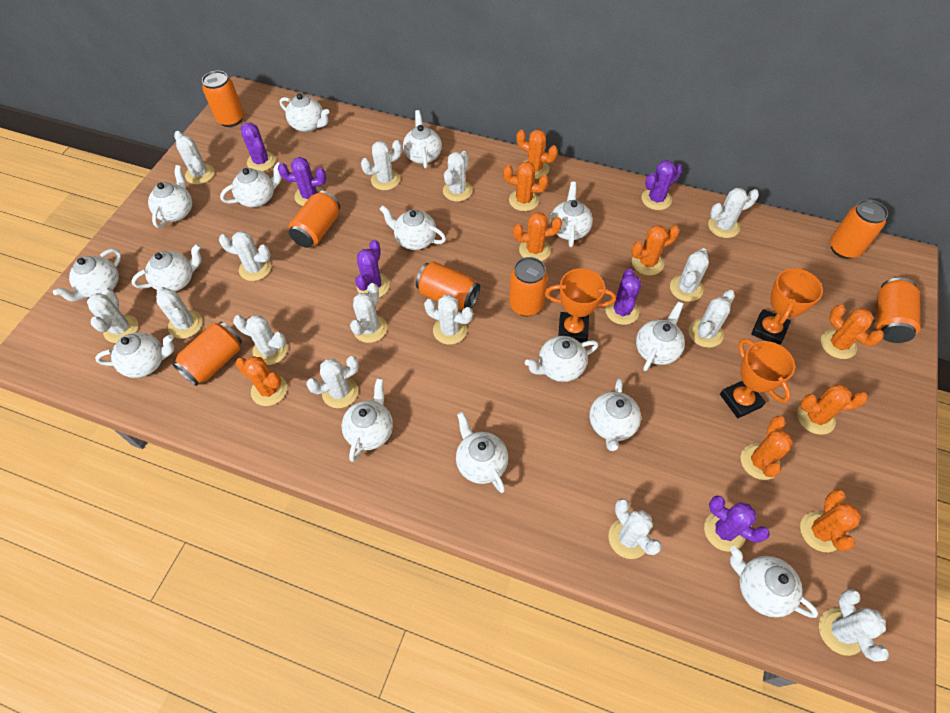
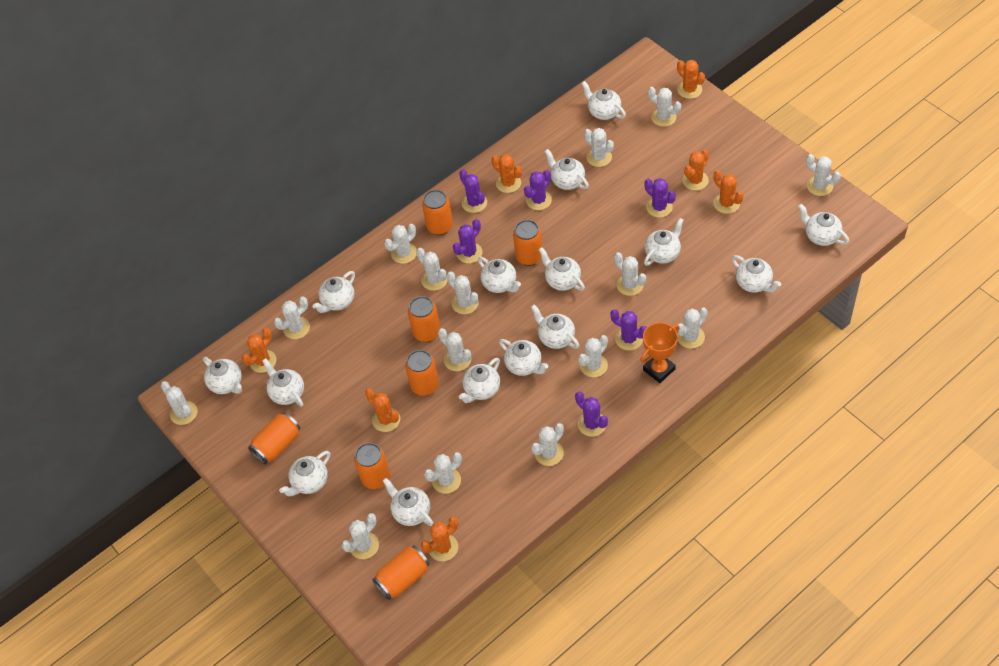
orange cactus: 9 -> 7
orange trophy: 3 -> 1

